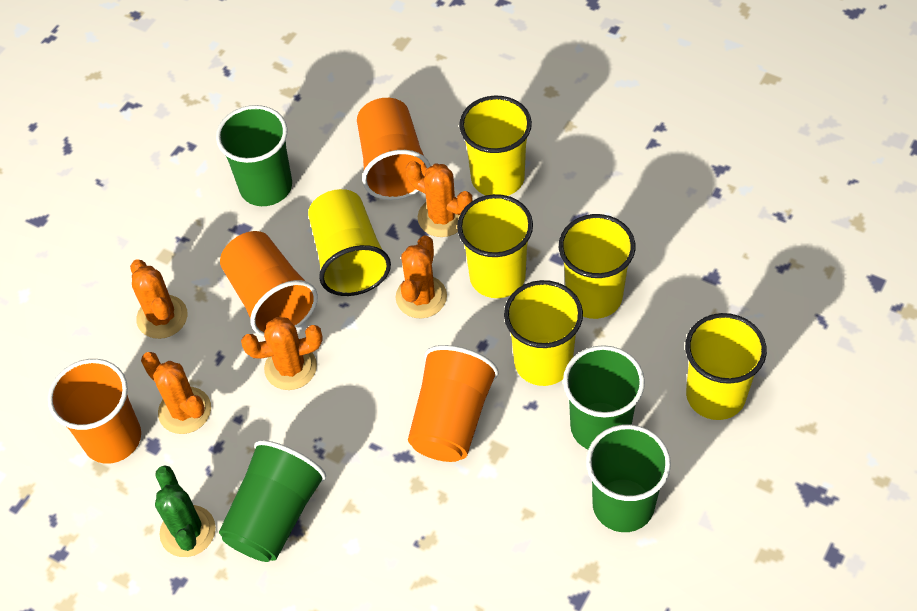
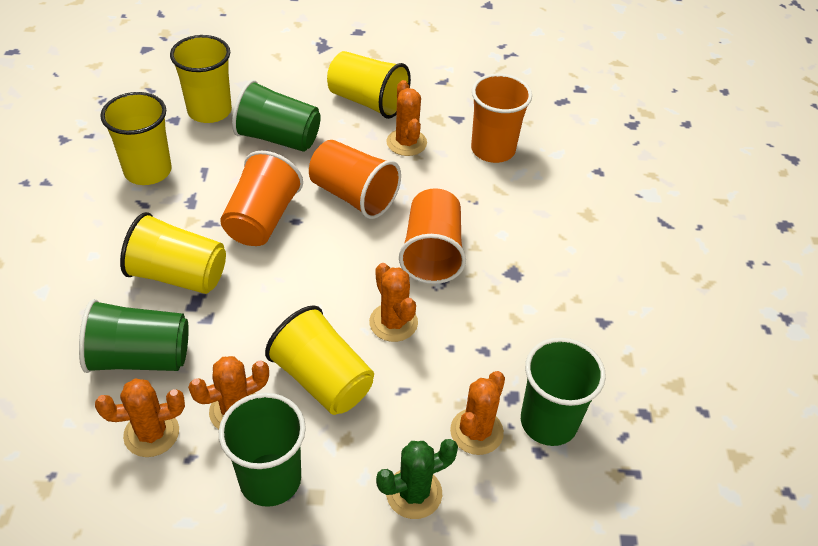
yellow cup: 6 -> 5

